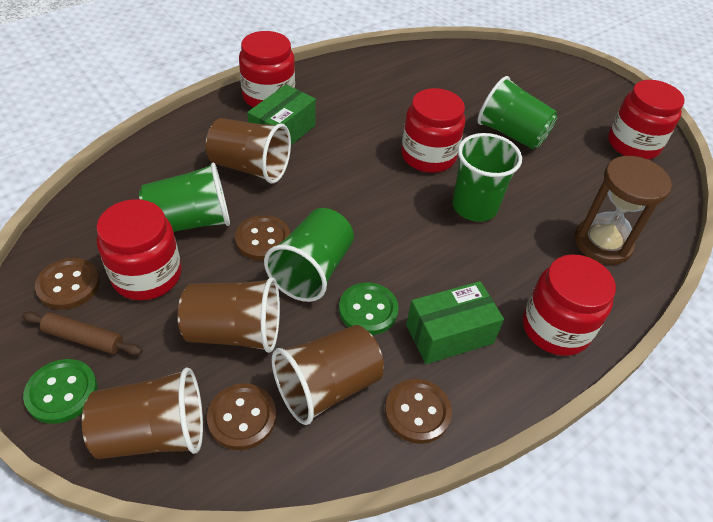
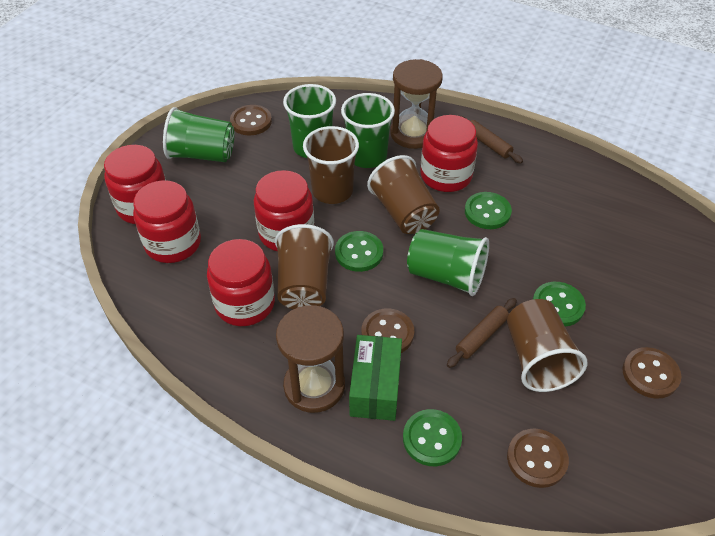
brown hourglass: 1 -> 2
brown rolling pin: 1 -> 2
green box: 2 -> 1
green button: 2 -> 4

